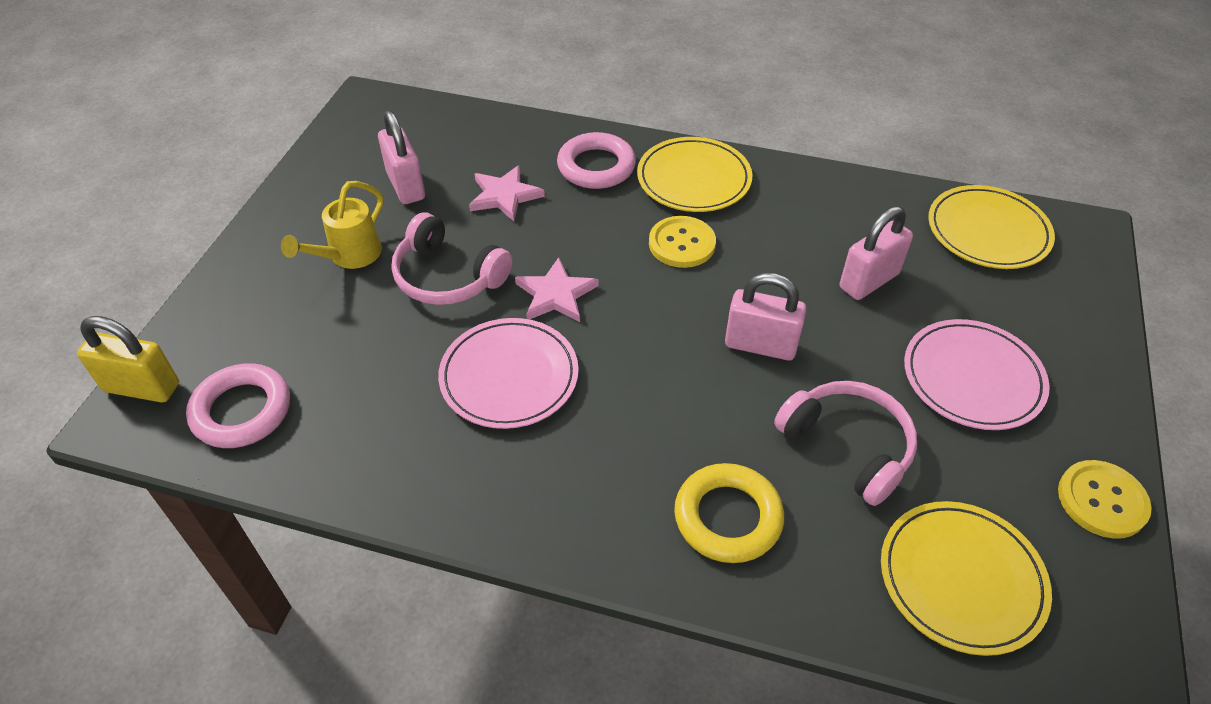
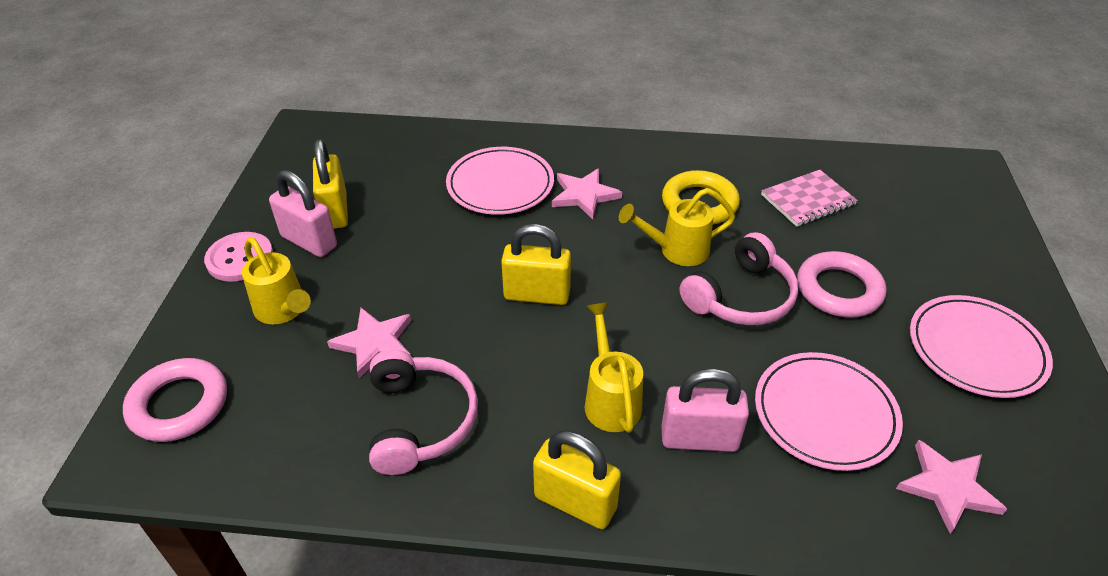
pink button: 0 -> 1
pink notebook: 0 -> 1
pink padlock: 3 -> 2
pink plate: 2 -> 3
pink star: 2 -> 3
yellow button: 2 -> 0
yellow padlock: 1 -> 3
yellow plate: 3 -> 0
yellow watering can: 1 -> 3

